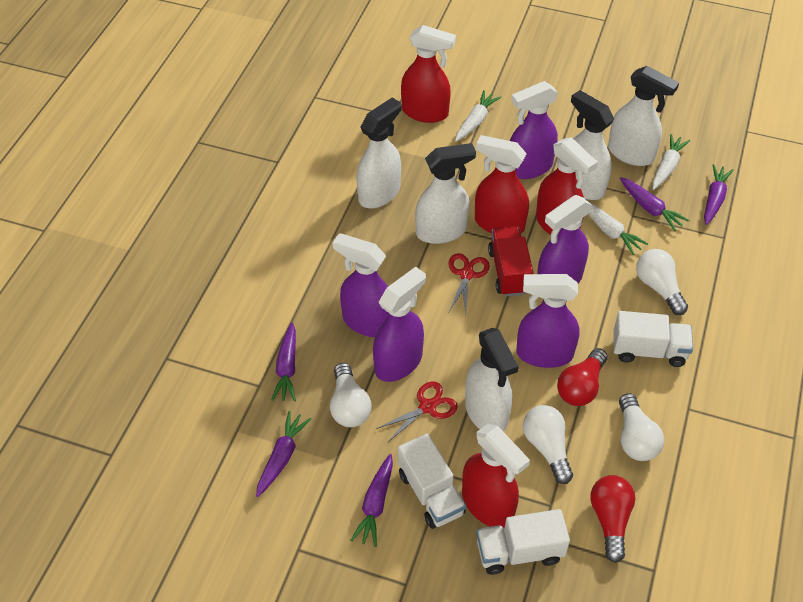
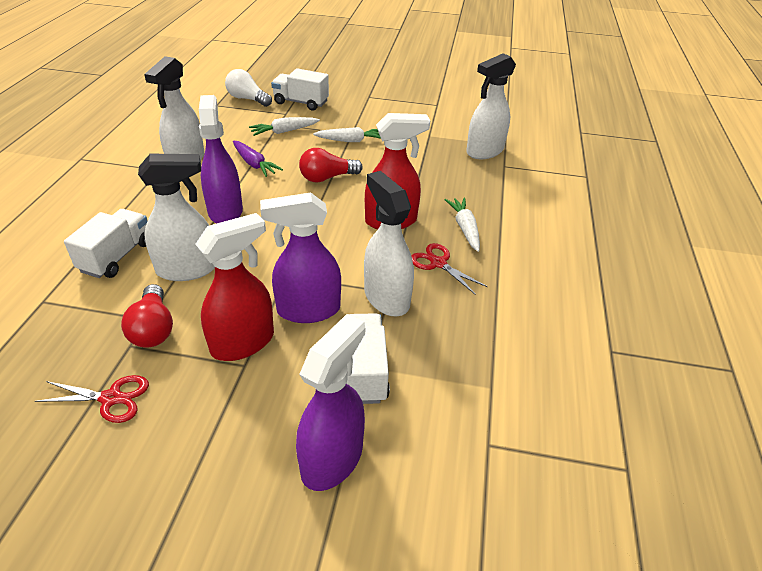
purple carrot: 5 -> 1
purple spray bottle: 5 -> 3
red spray bottle: 4 -> 2
red truck: 1 -> 0
white light bulb: 4 -> 1
white spray bottle: 5 -> 4

